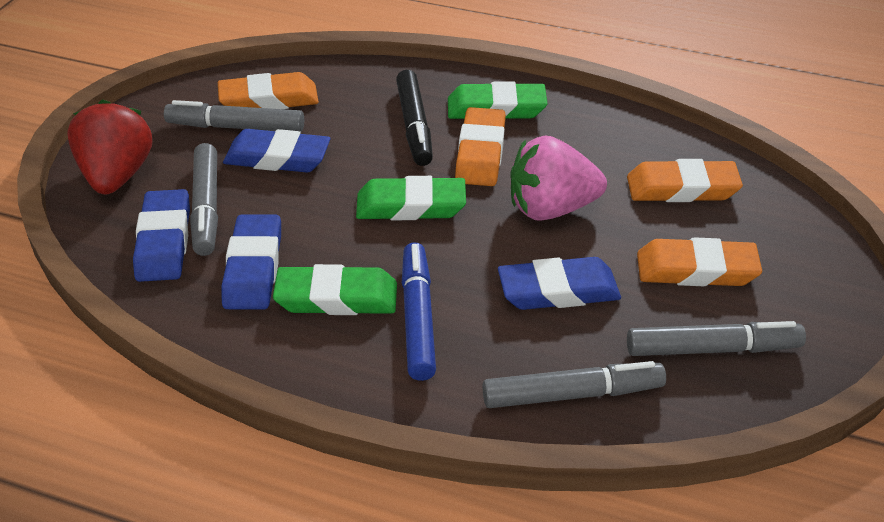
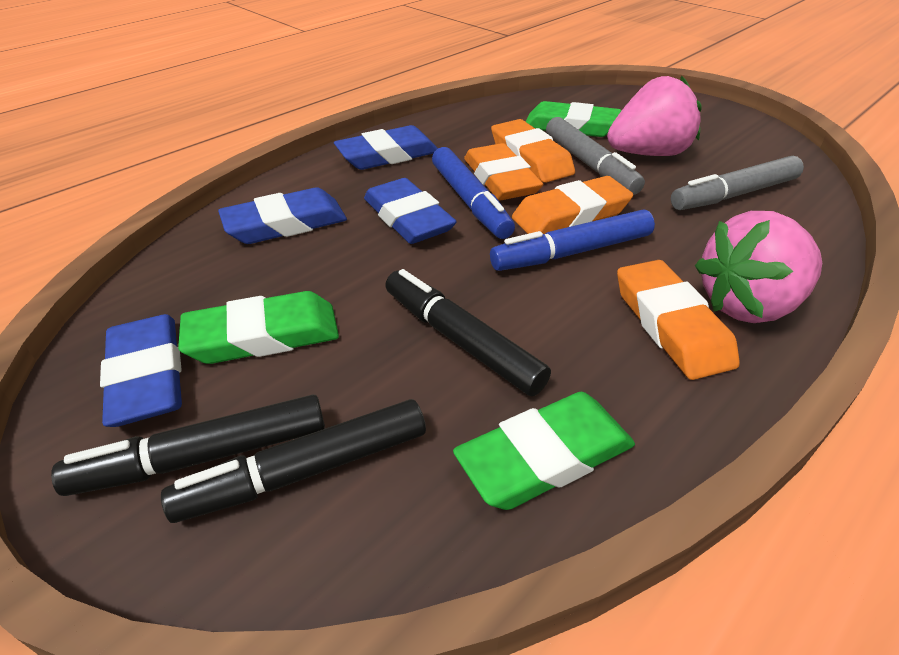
black marker: 1 -> 3
blue marker: 1 -> 2
grey marker: 4 -> 2
pink strawberry: 1 -> 2
red strawberry: 1 -> 0

